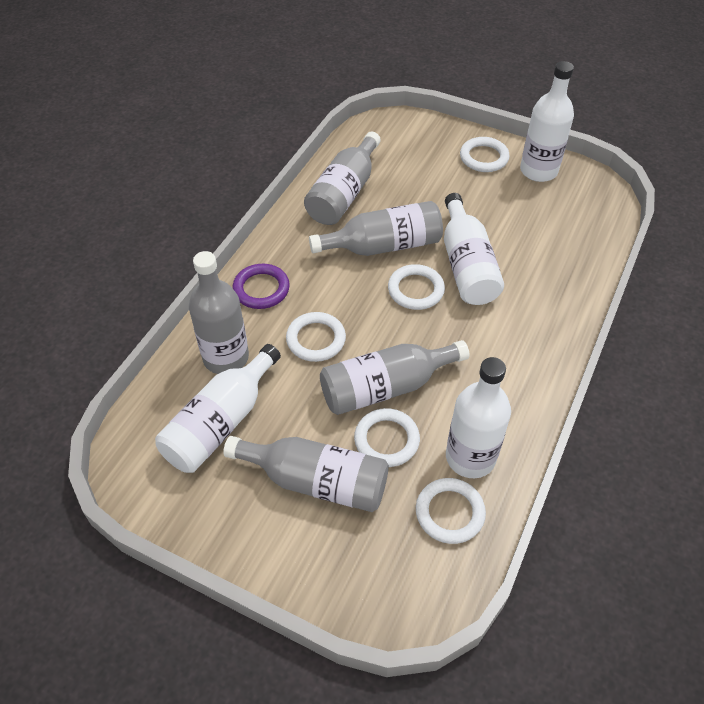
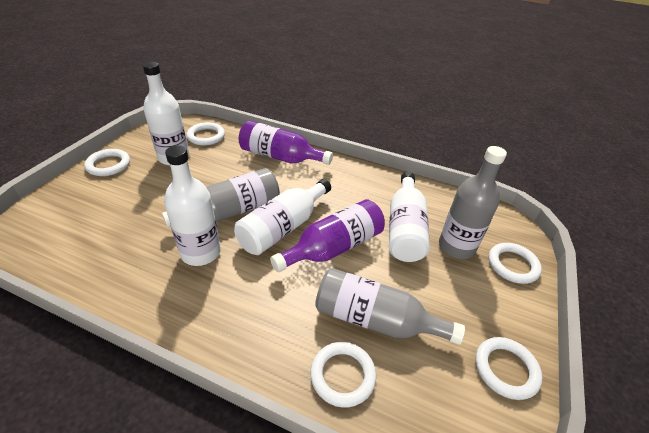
grey bottle: 5 -> 3
purple bottle: 0 -> 2
purple ring: 1 -> 0

